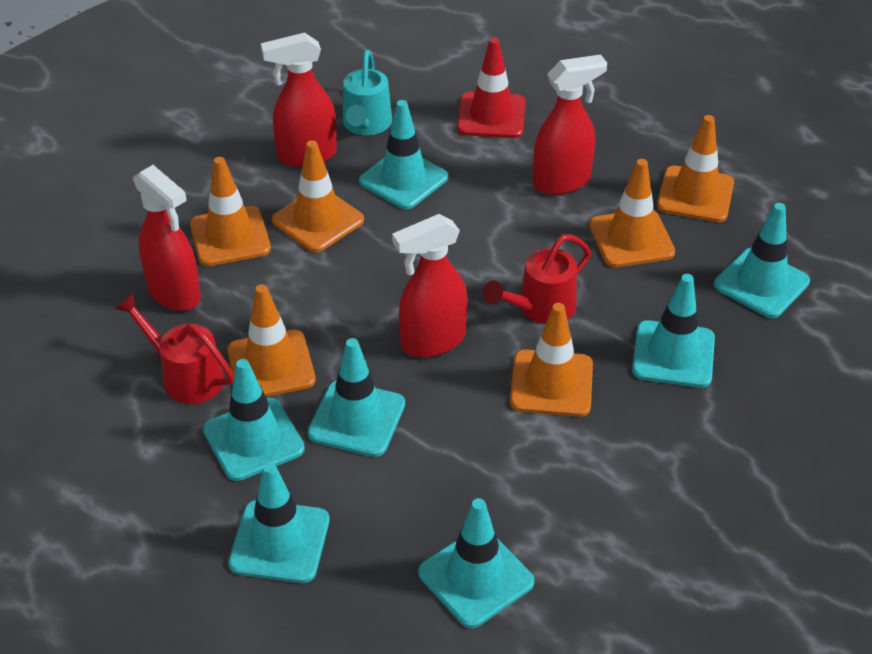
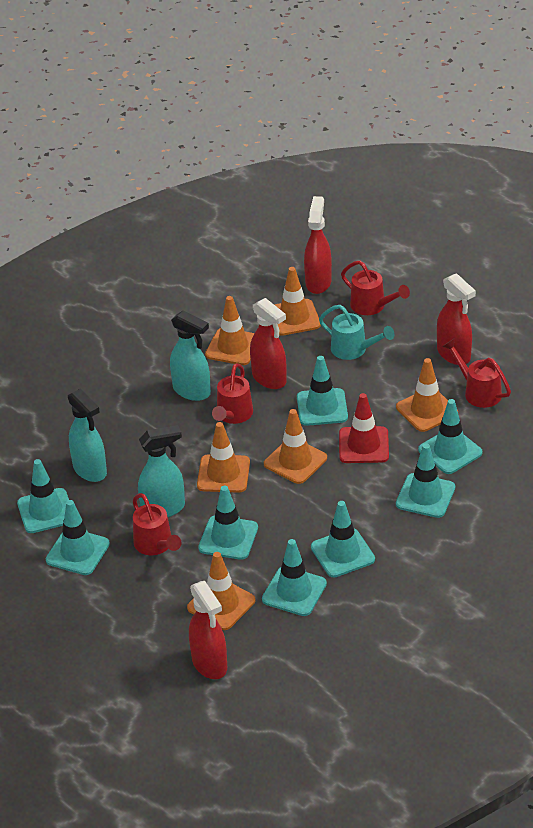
red watering can: 2 -> 4
turquoise spray bottle: 0 -> 3
turquoise traffic cone: 7 -> 8

